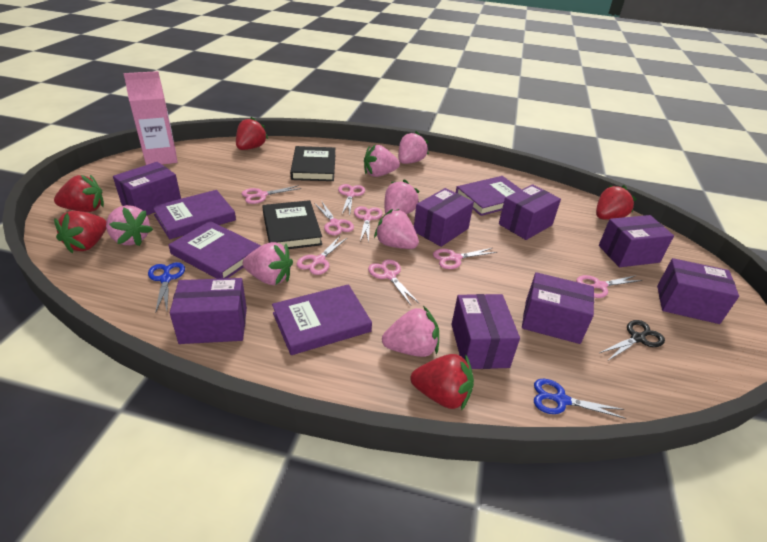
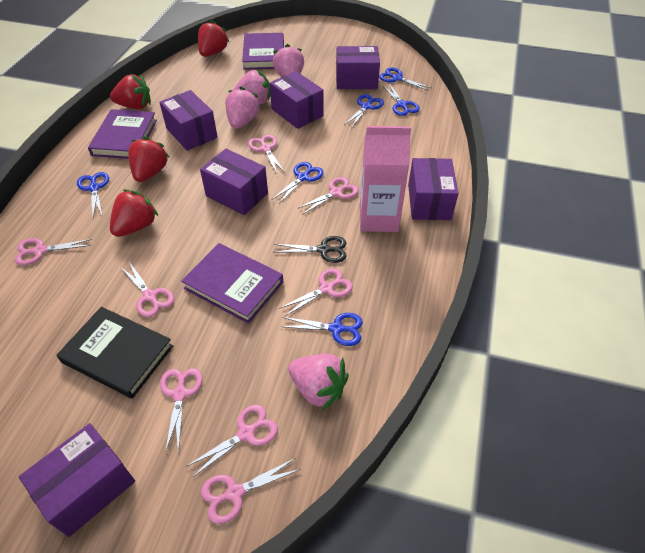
black book: 2 -> 1
blue scissors: 2 -> 6
pink strawberry: 7 -> 4
purple book: 4 -> 3
purple box: 8 -> 6
red strawberry: 5 -> 4

